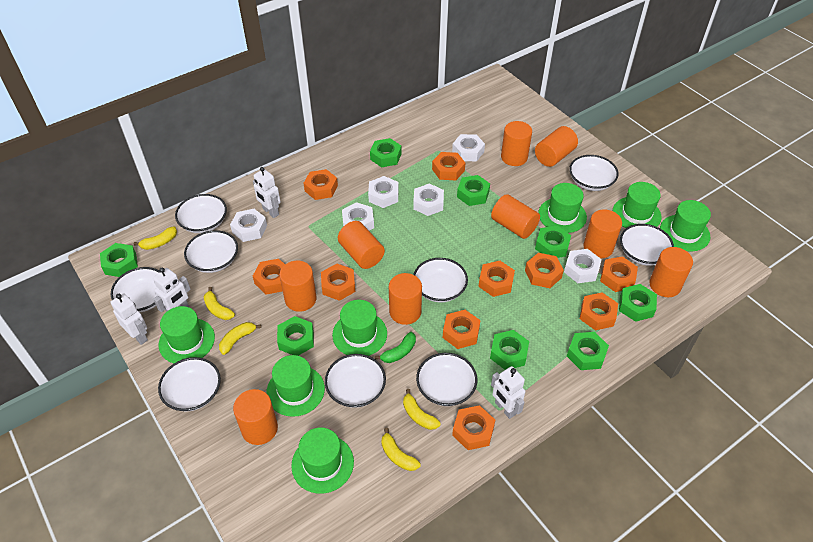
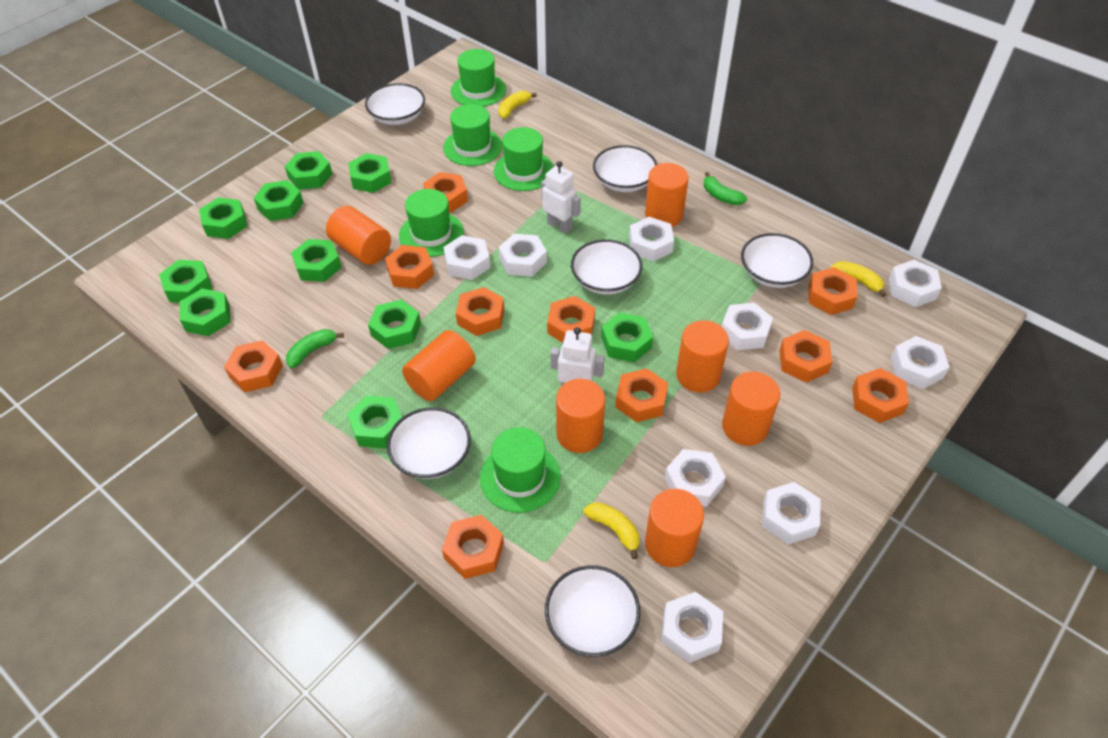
green banana: 1 -> 2
green hat: 7 -> 5
green nut: 8 -> 10
orange cylinder: 9 -> 7
white bowl: 9 -> 6
white nut: 6 -> 9
white robot: 4 -> 2
yellow banana: 5 -> 3

